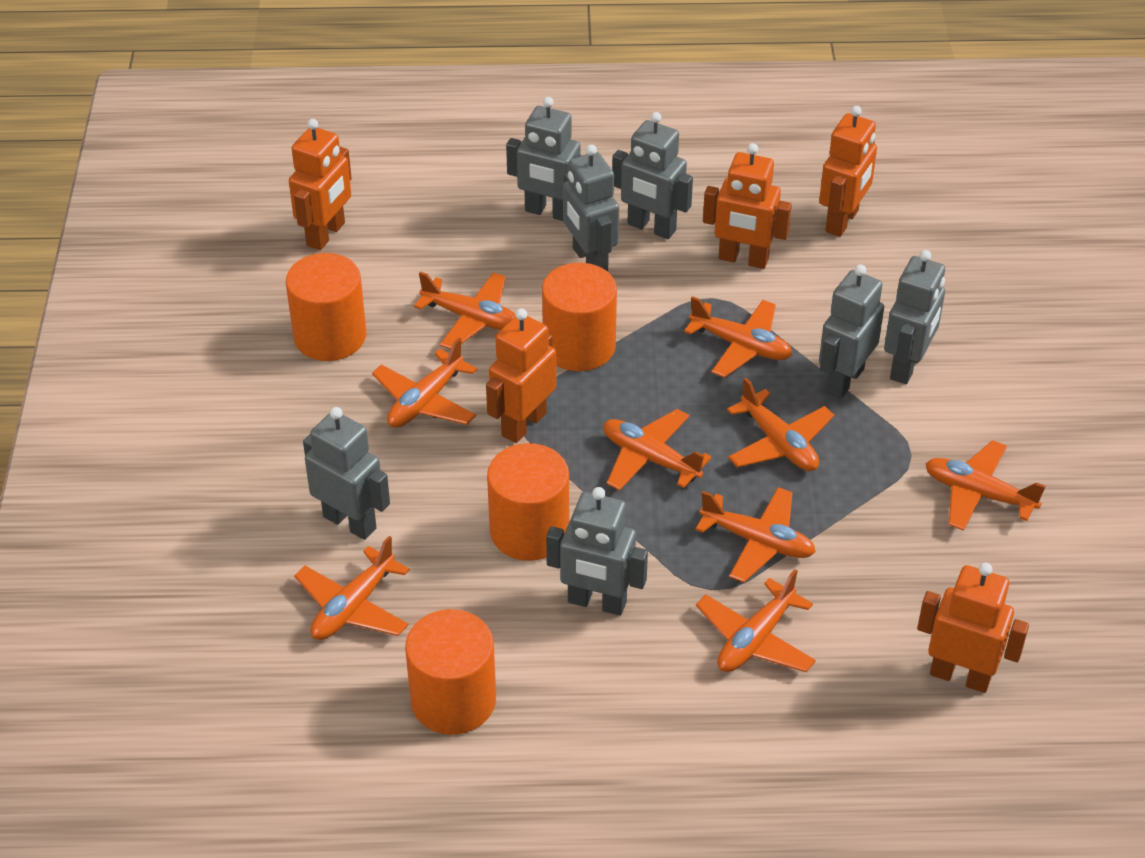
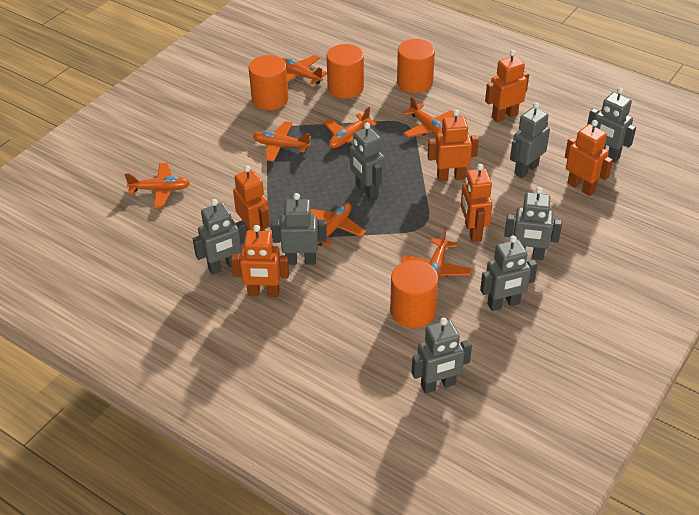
grey robot: 7 -> 8
orange plane: 9 -> 7
orange robot: 5 -> 6

